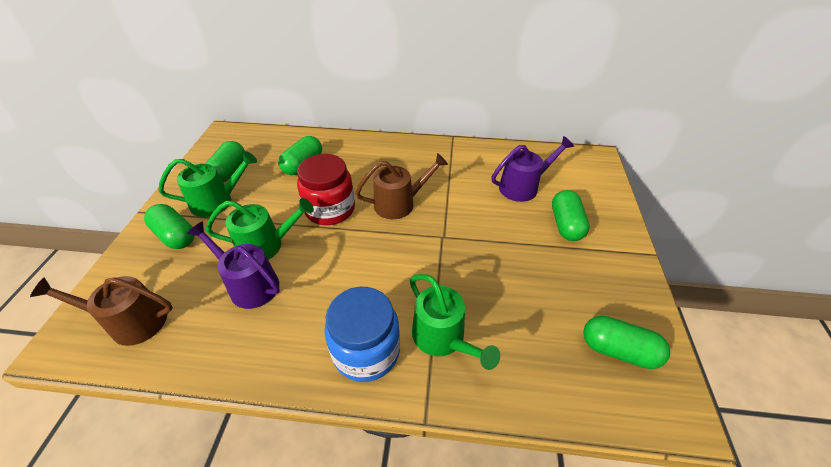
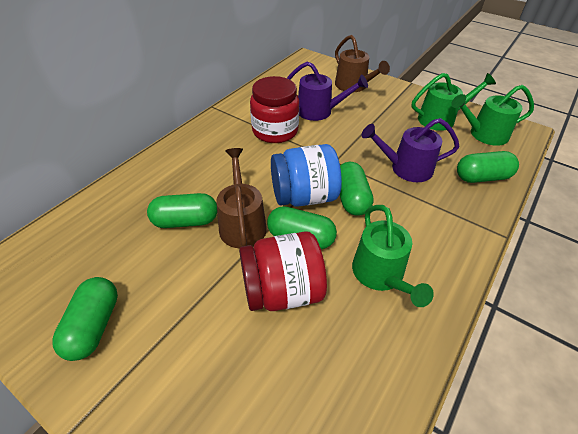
red jar: 1 -> 2

